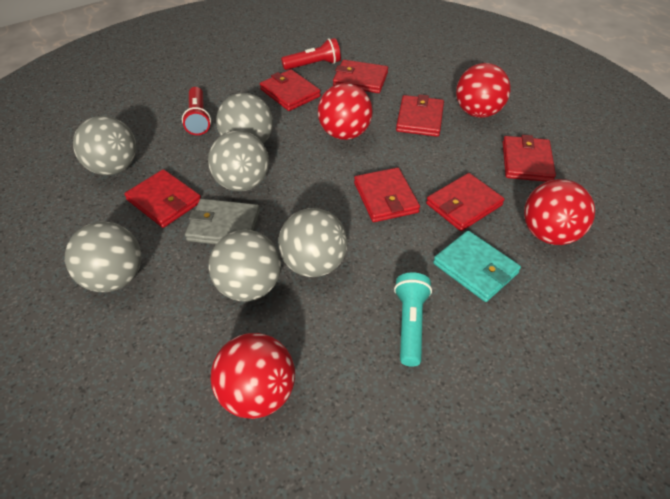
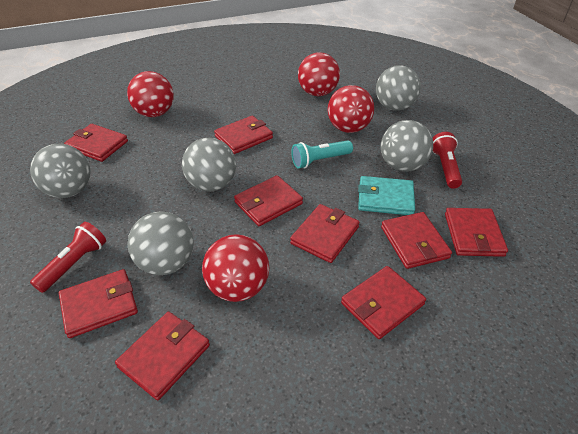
grey ball: 6 -> 5
grey wallet: 1 -> 0
red wallet: 7 -> 9

